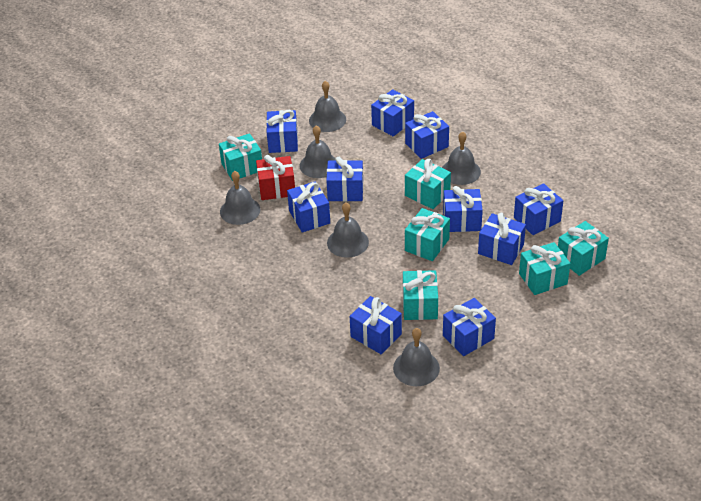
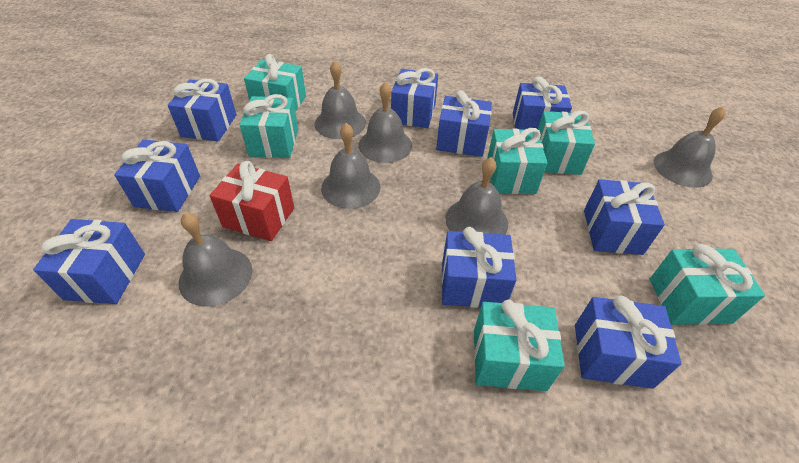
blue gift: 10 -> 9

